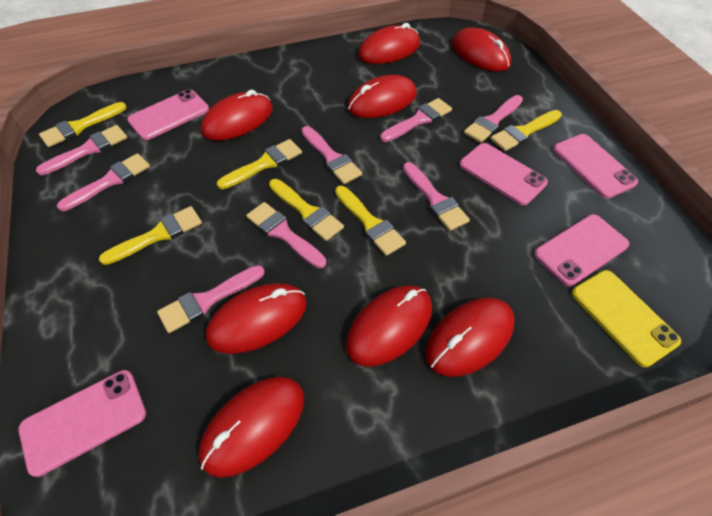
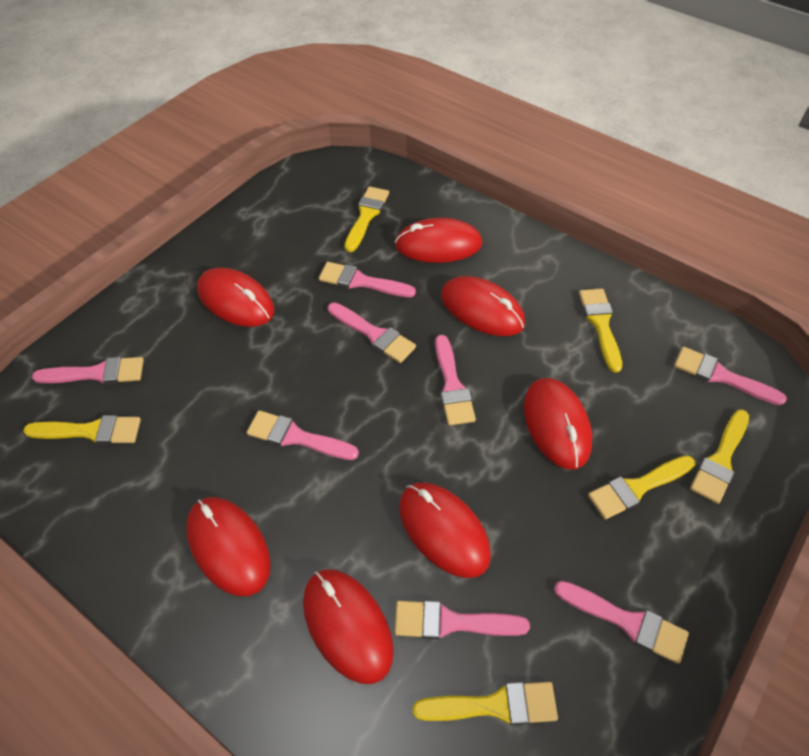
pink phone: 5 -> 0
red mouse: 8 -> 7
yellow phone: 1 -> 0

